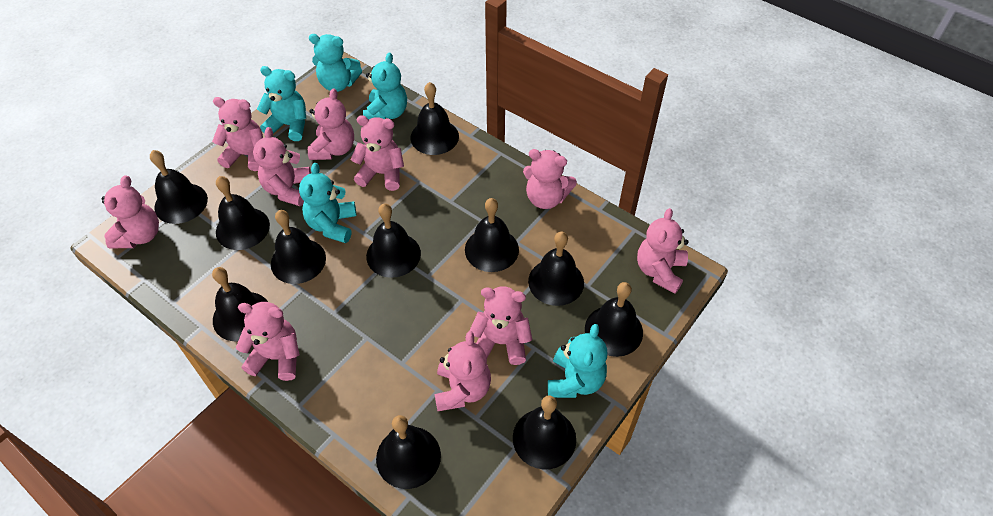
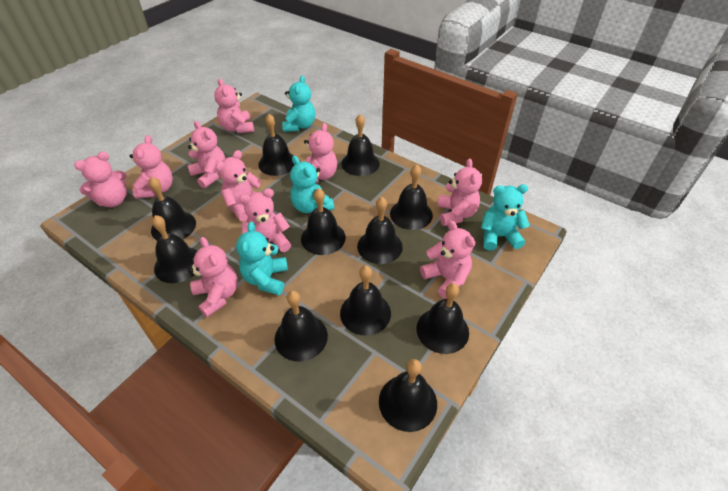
turquoise teddy bear: 5 -> 4

